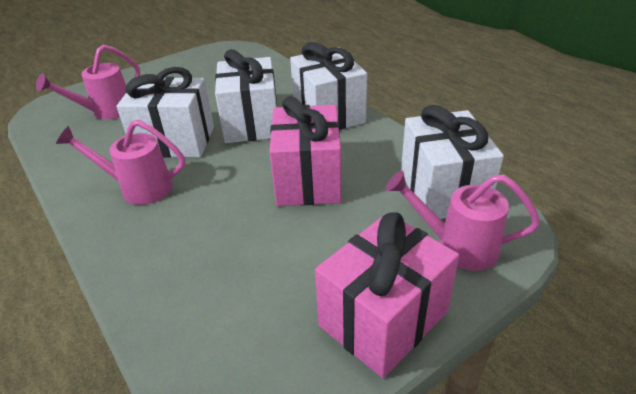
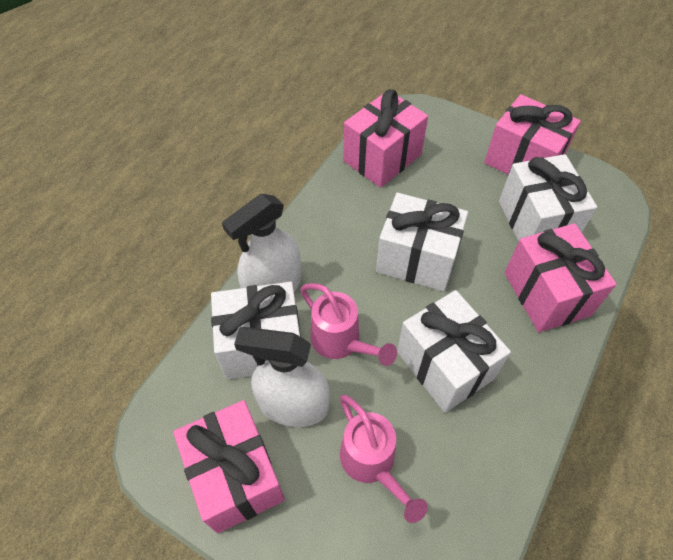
pink gift: 2 -> 4
pink watering can: 3 -> 2
white spray bottle: 0 -> 2

